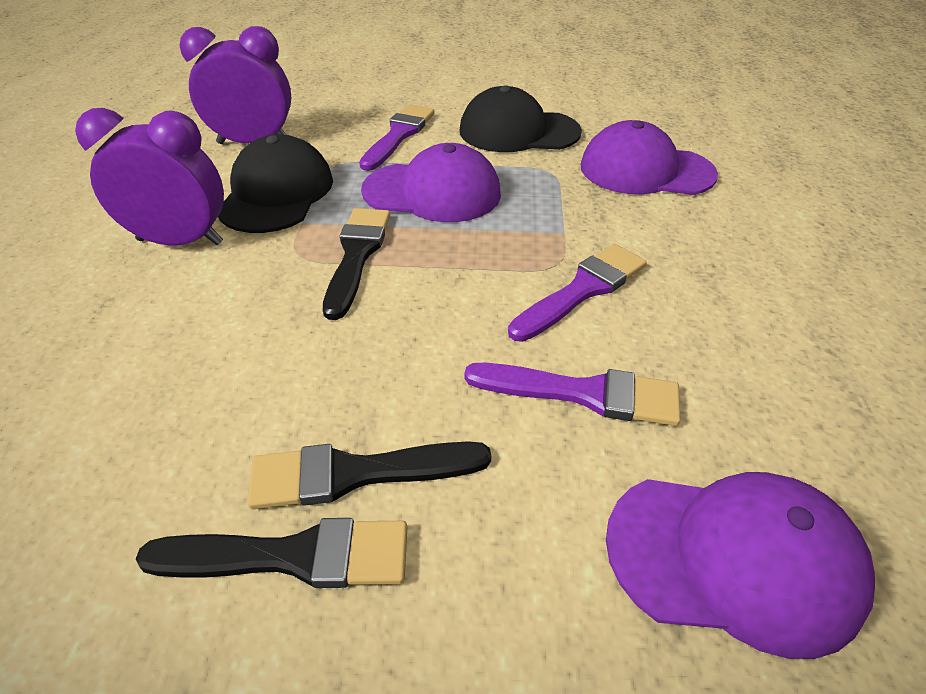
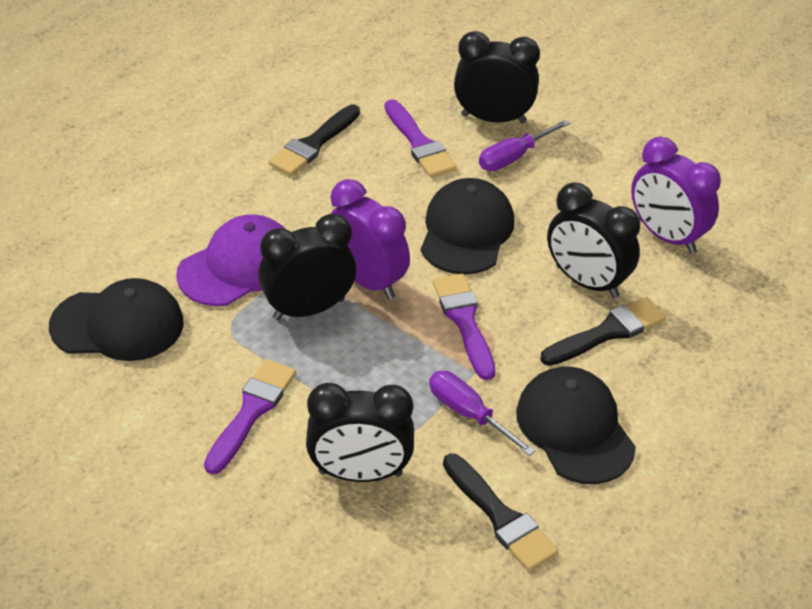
black cap: 2 -> 3
black clock: 0 -> 4
purple cap: 3 -> 1
purple screwdriver: 0 -> 2

